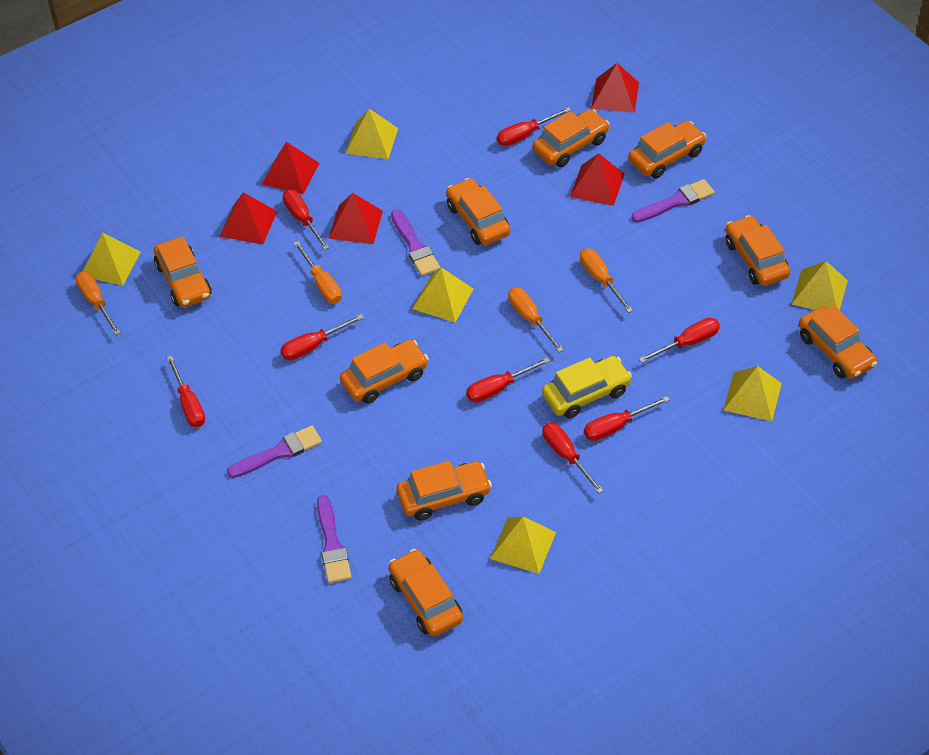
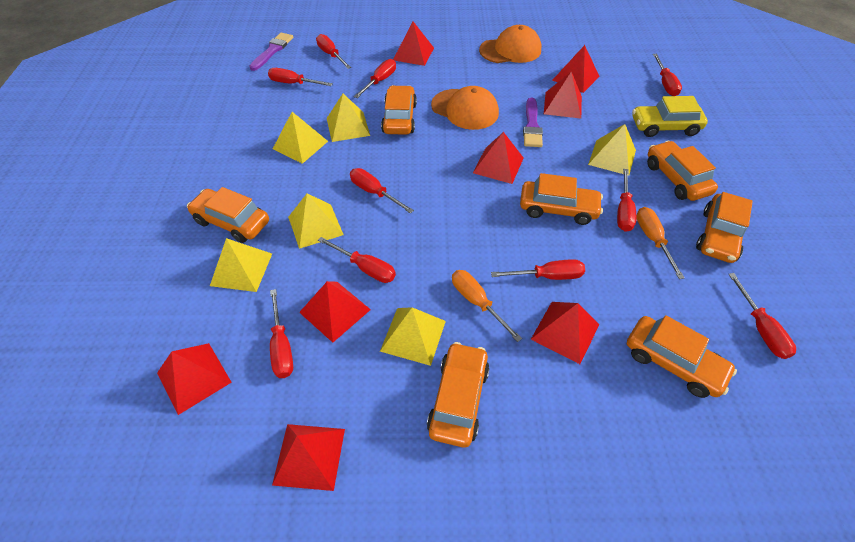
orange cap: 0 -> 2
orange car: 9 -> 7
orange screwdriver: 4 -> 2
purple brush: 4 -> 2
red pyramid: 5 -> 8
red screwdriver: 8 -> 10

